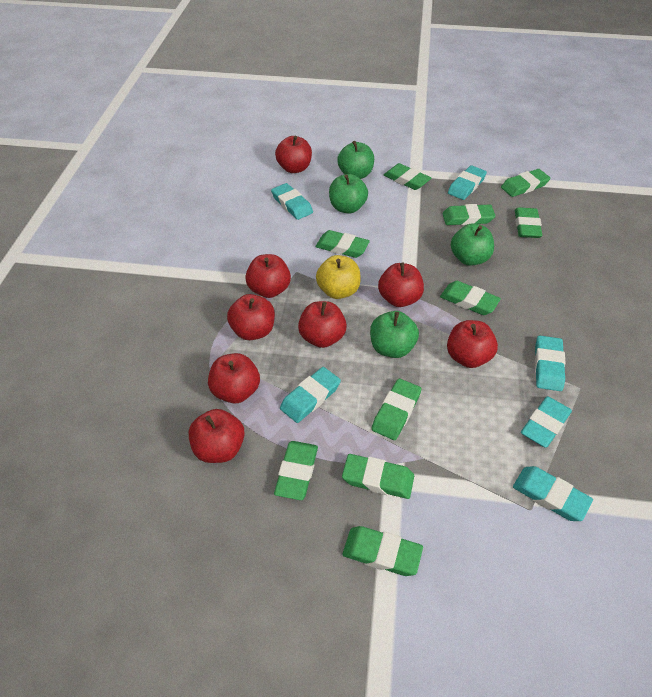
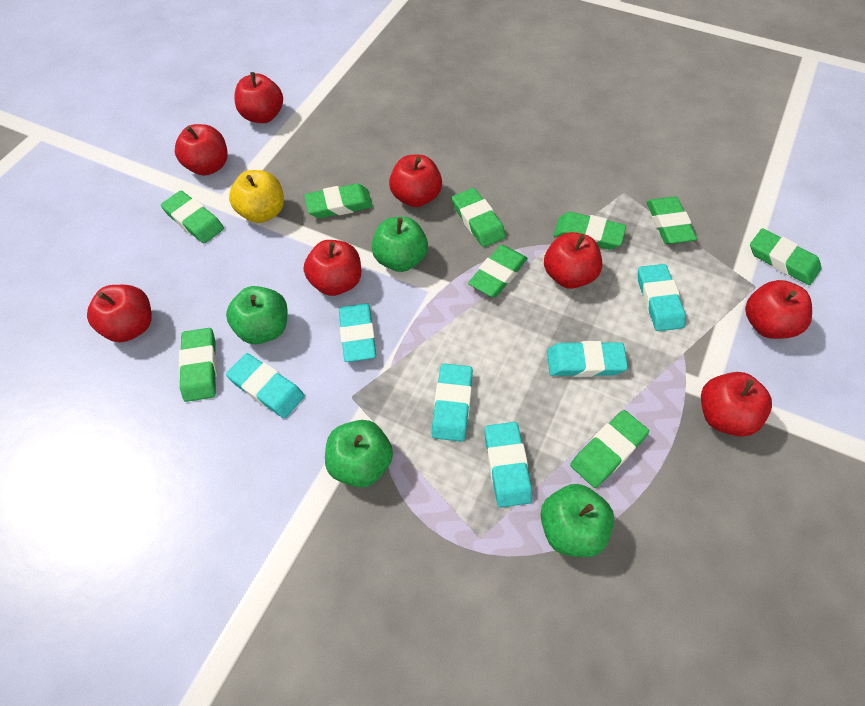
green eraser: 10 -> 9

